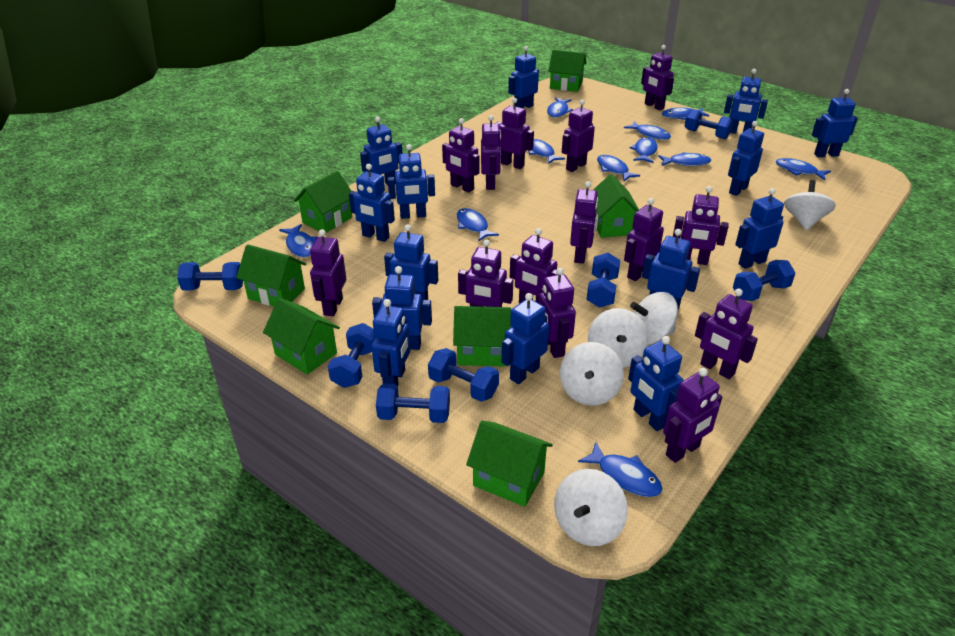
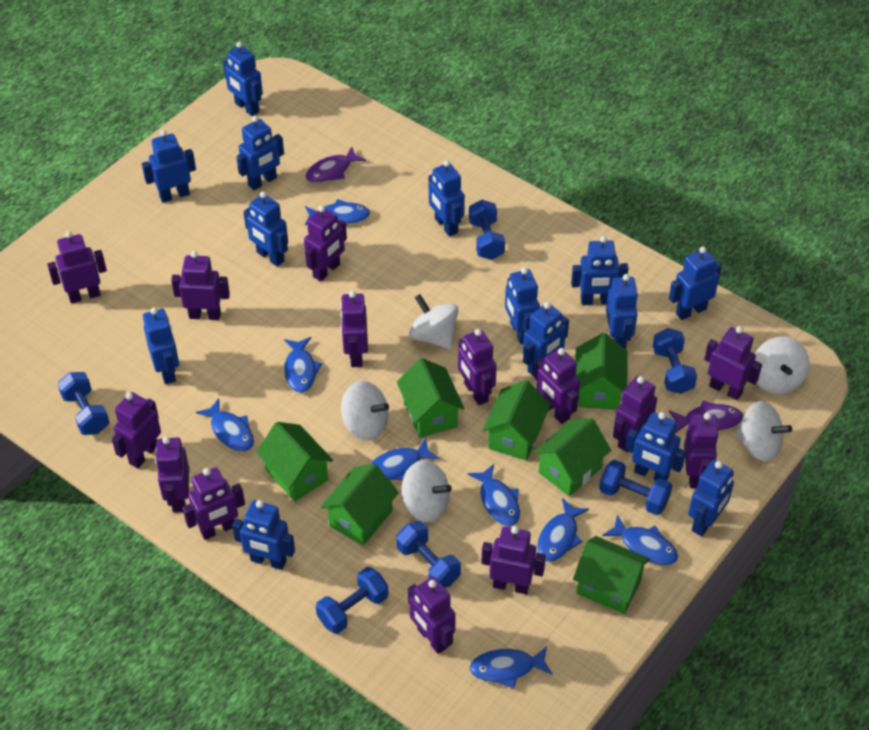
blue dumbbell: 7 -> 6
blue fish: 11 -> 8
purple fish: 0 -> 2

